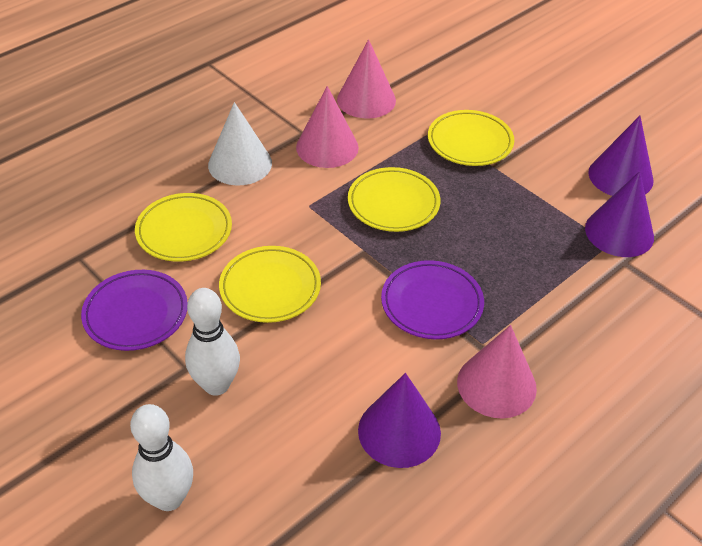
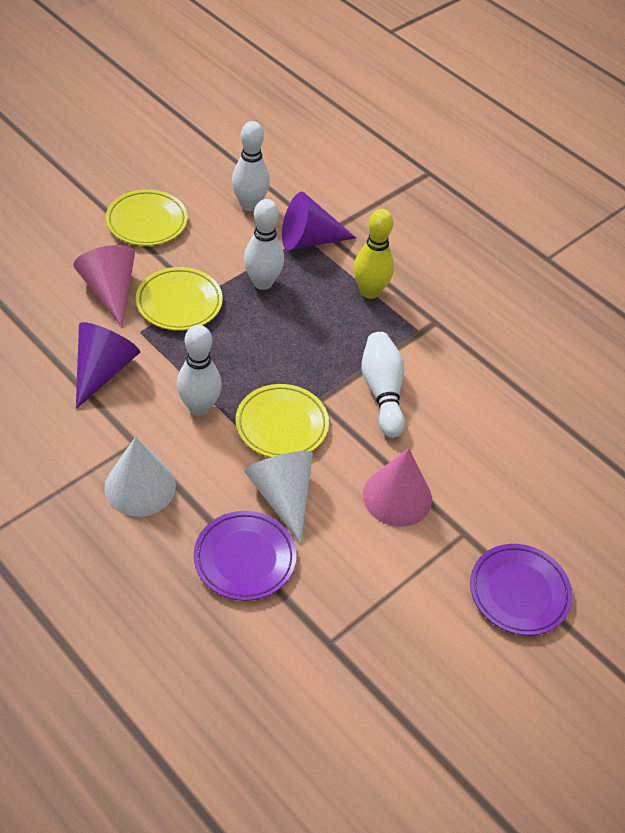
pink cone: 3 -> 2
purple cone: 3 -> 2
white bowling pin: 2 -> 4
white cone: 1 -> 2
yellow bowling pin: 0 -> 1
yellow plate: 4 -> 3

